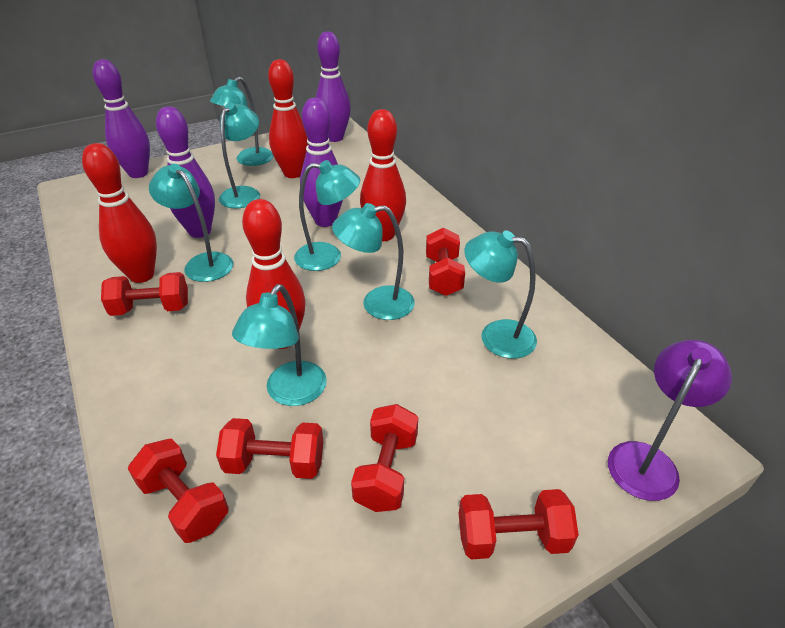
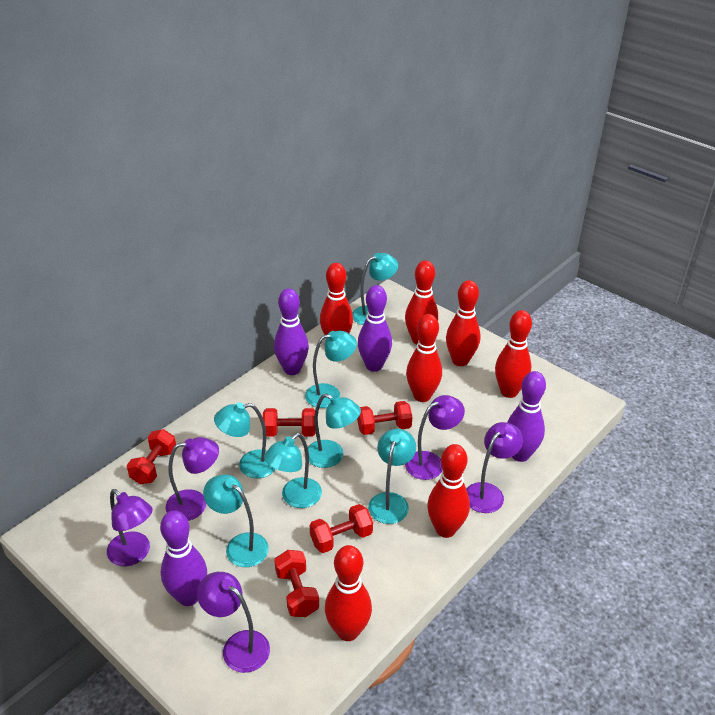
purple lamp: 1 -> 5
red bowling pin: 4 -> 7
red dumbbell: 6 -> 5

